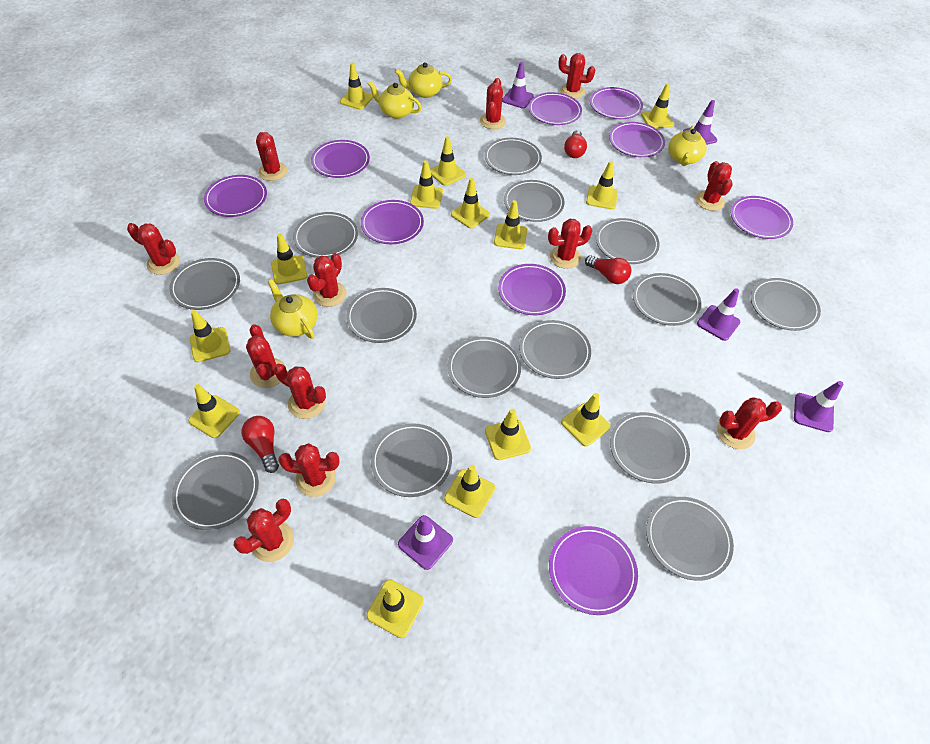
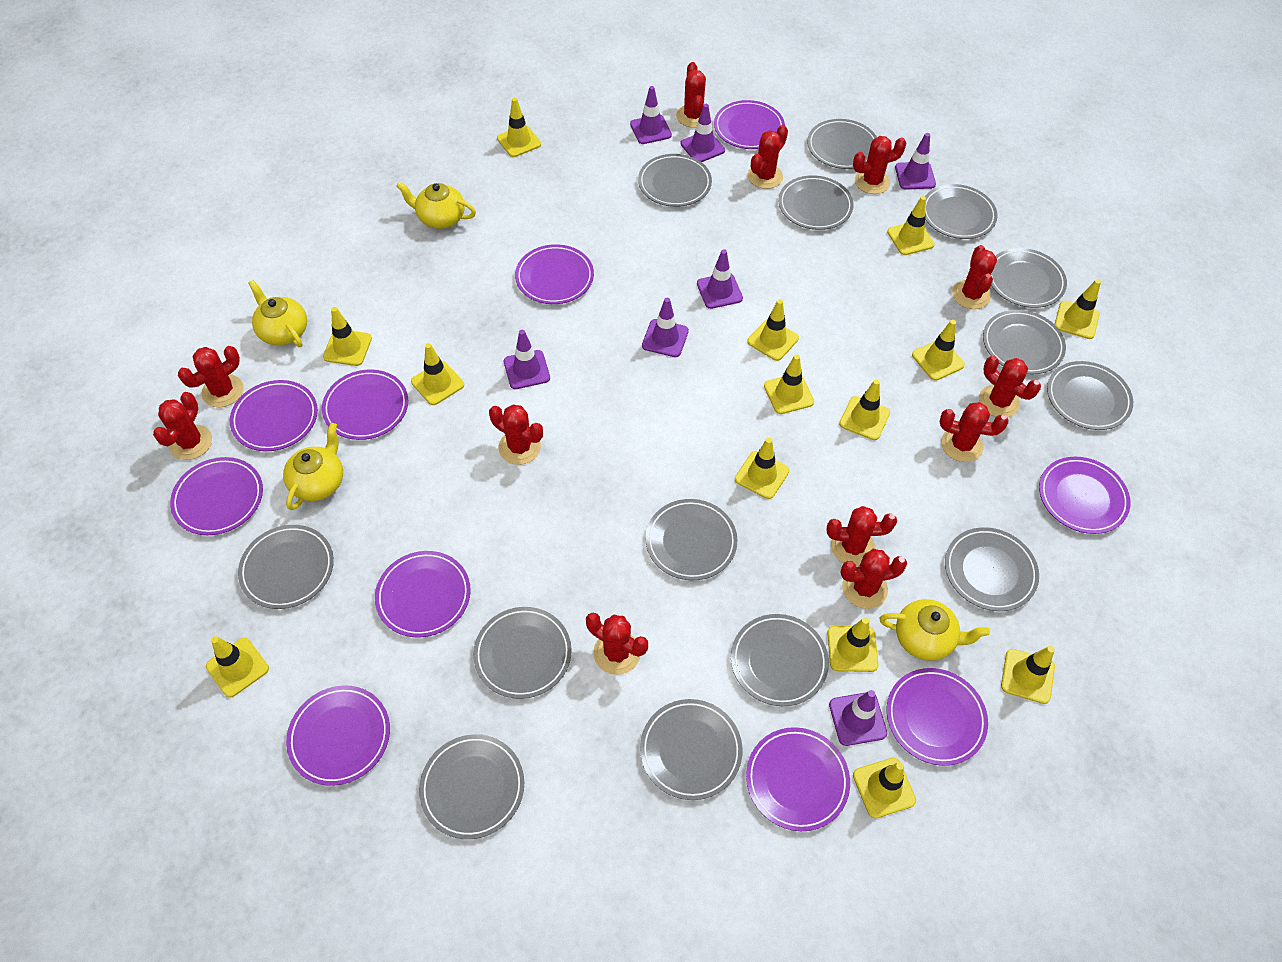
purple plate: 9 -> 10
purple traffic cone: 5 -> 7
red light bulb: 3 -> 0

